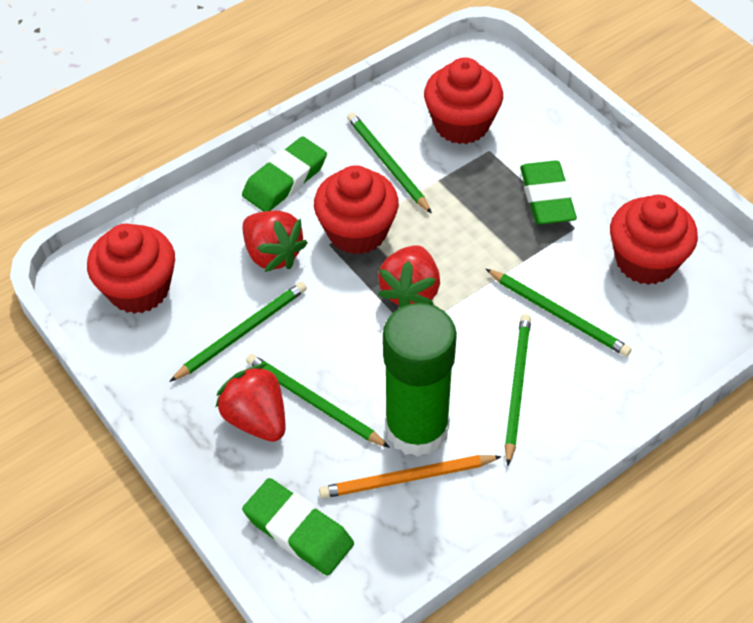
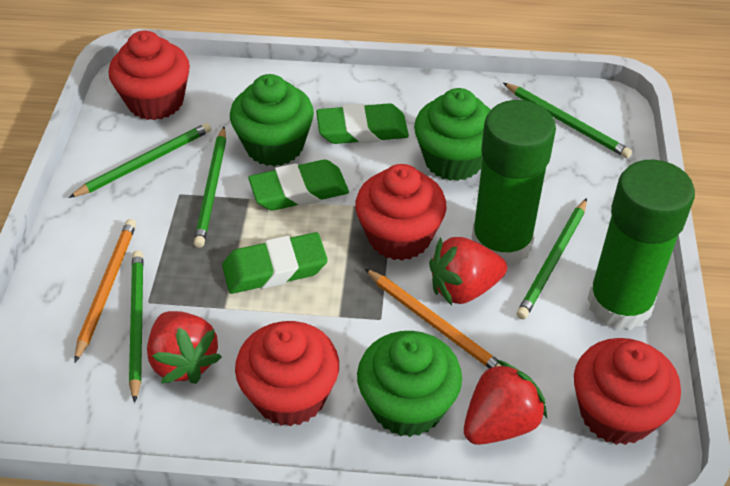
green cupcake: 0 -> 3
green glue stick: 1 -> 2
orange pencil: 1 -> 2

